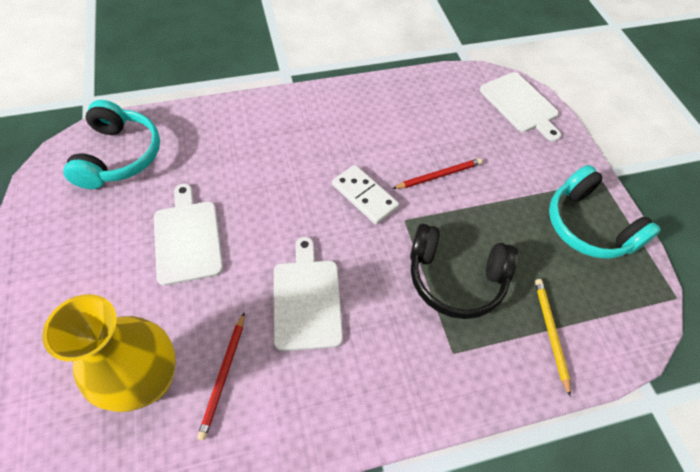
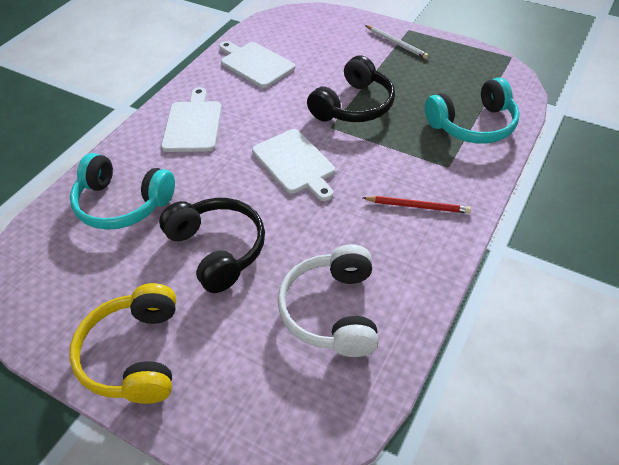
black headphones: 1 -> 2
red pencil: 2 -> 1
white domino: 1 -> 0
white headphones: 0 -> 1
white pencil: 0 -> 1
yellow headphones: 0 -> 1
yellow pencil: 1 -> 0
yellow vase: 1 -> 0

